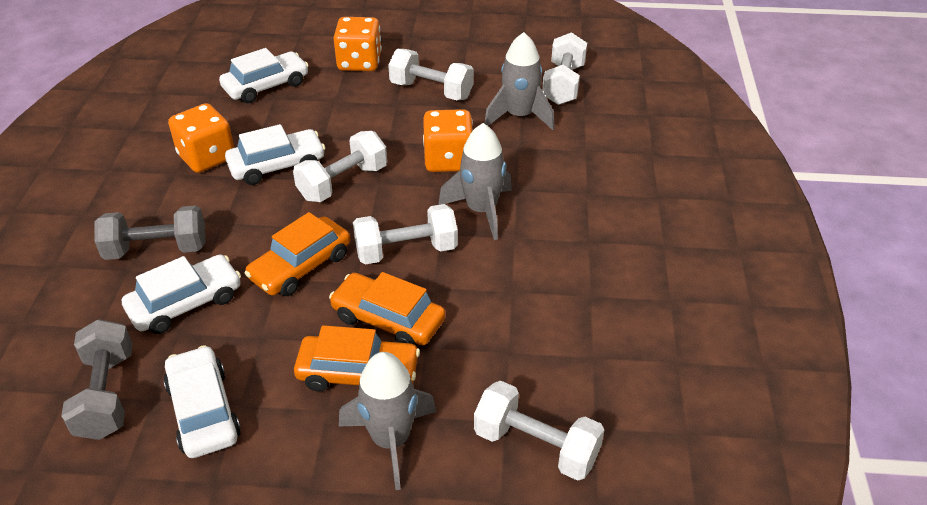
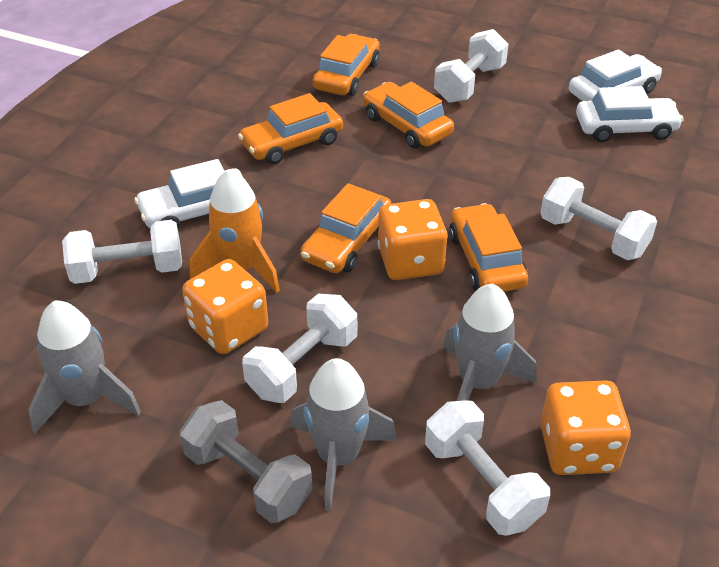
grey dumbbell: 2 -> 1
orange car: 3 -> 5
orange rocket: 0 -> 1
white car: 4 -> 3

